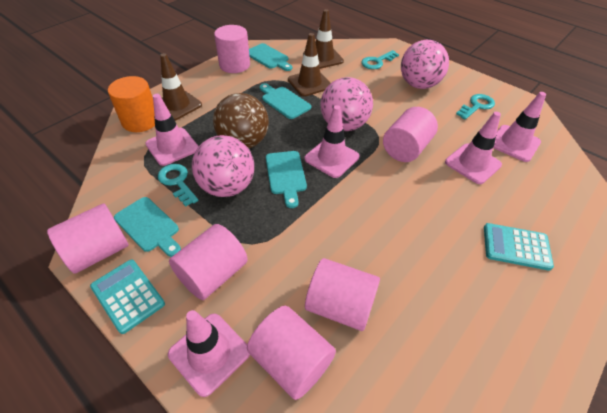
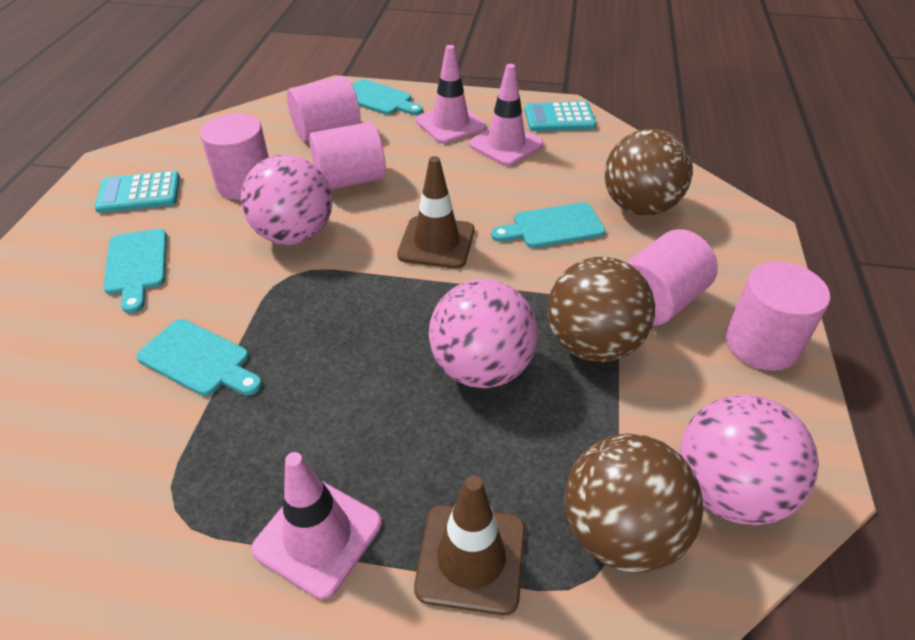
brown ball: 1 -> 3
brown traffic cone: 3 -> 2
orange cylinder: 1 -> 0
pink cylinder: 6 -> 5
pink traffic cone: 5 -> 3
turquoise key: 3 -> 0

